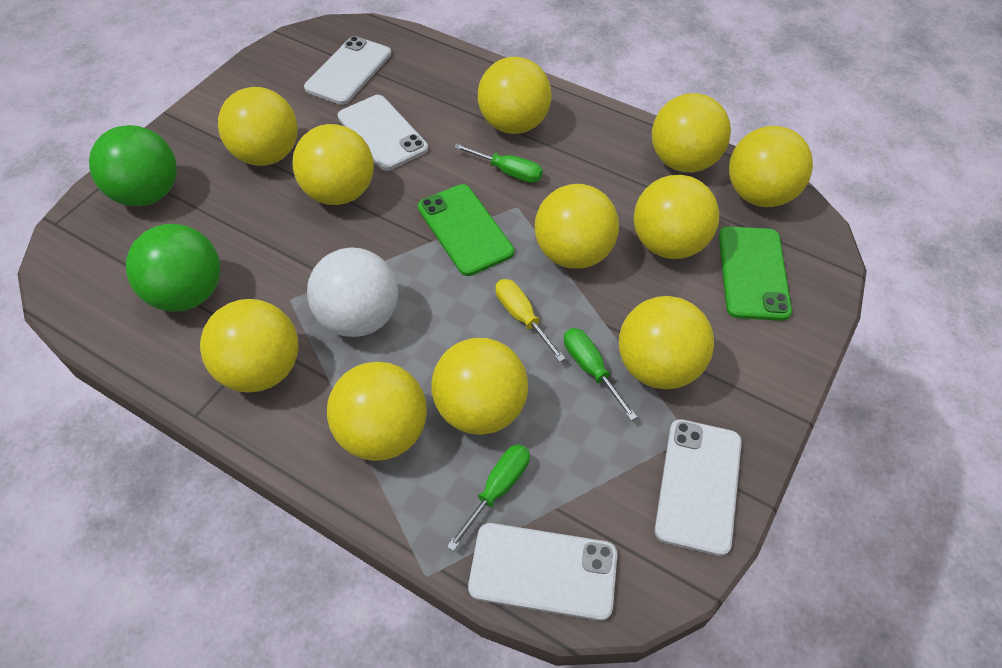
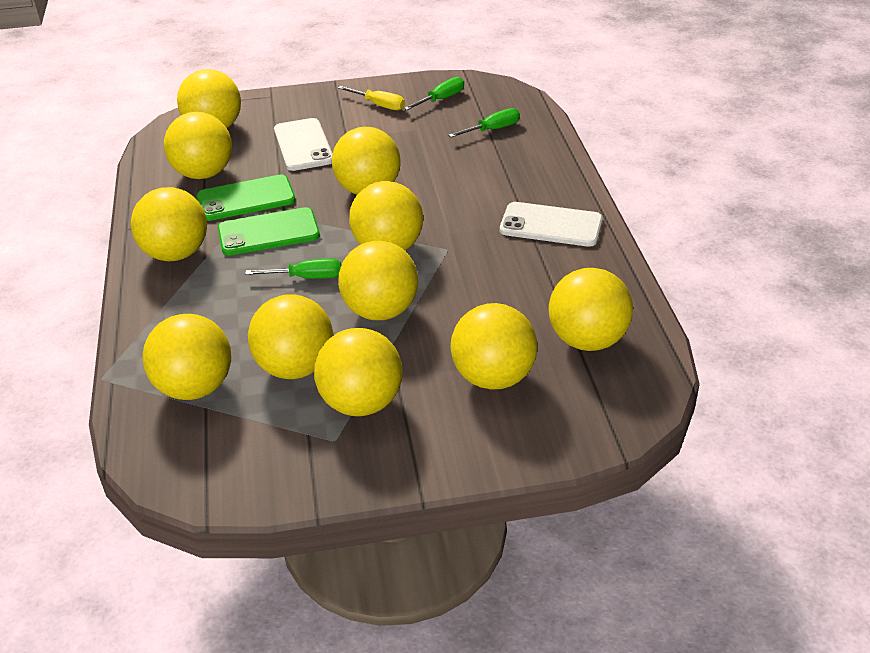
green ball: 2 -> 0
white ball: 1 -> 0
white phone: 4 -> 2

